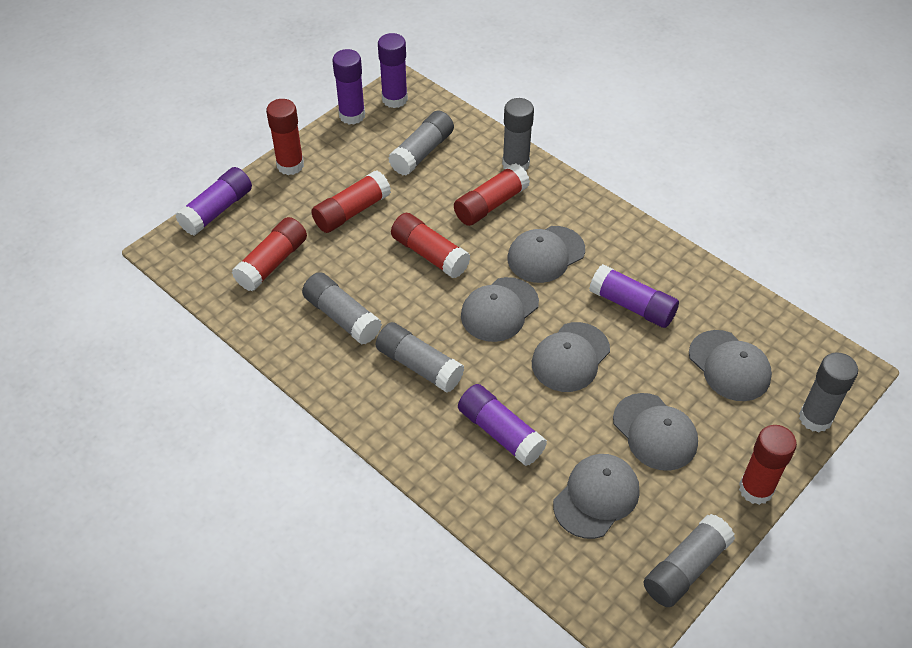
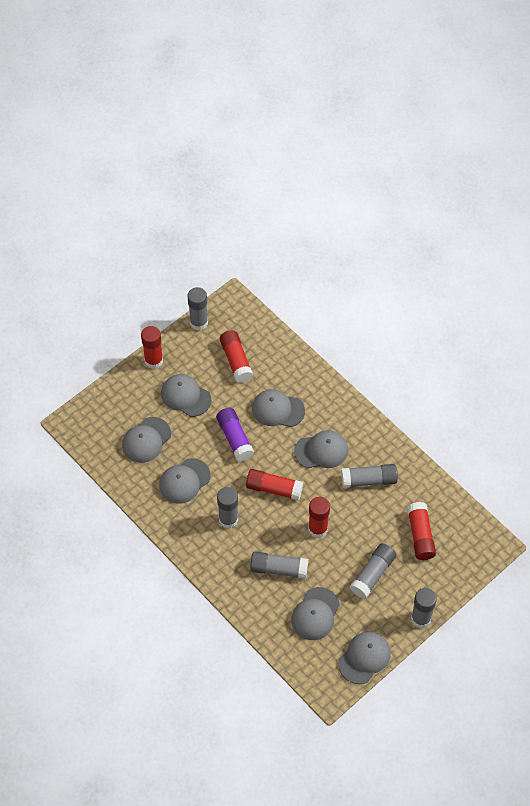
grey cap: 6 -> 7
purple glue stick: 5 -> 1
red glue stick: 6 -> 5

